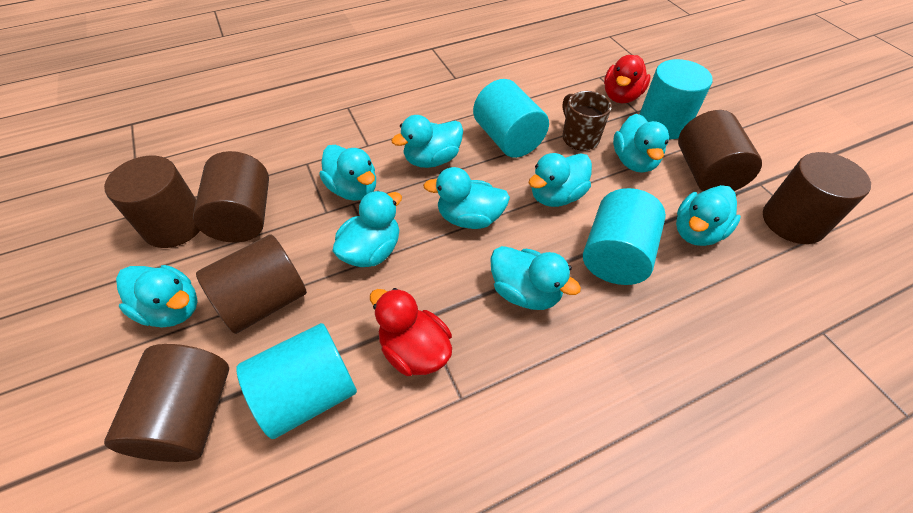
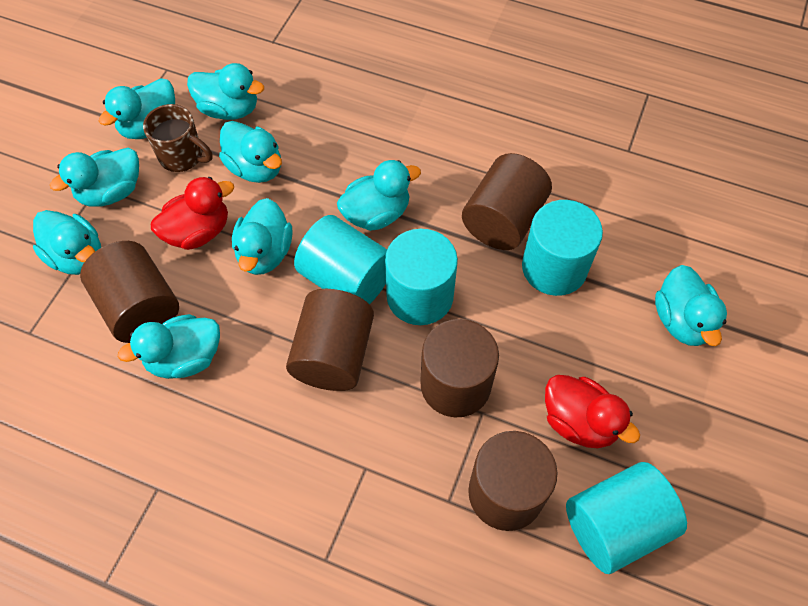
brown cylinder: 6 -> 5

